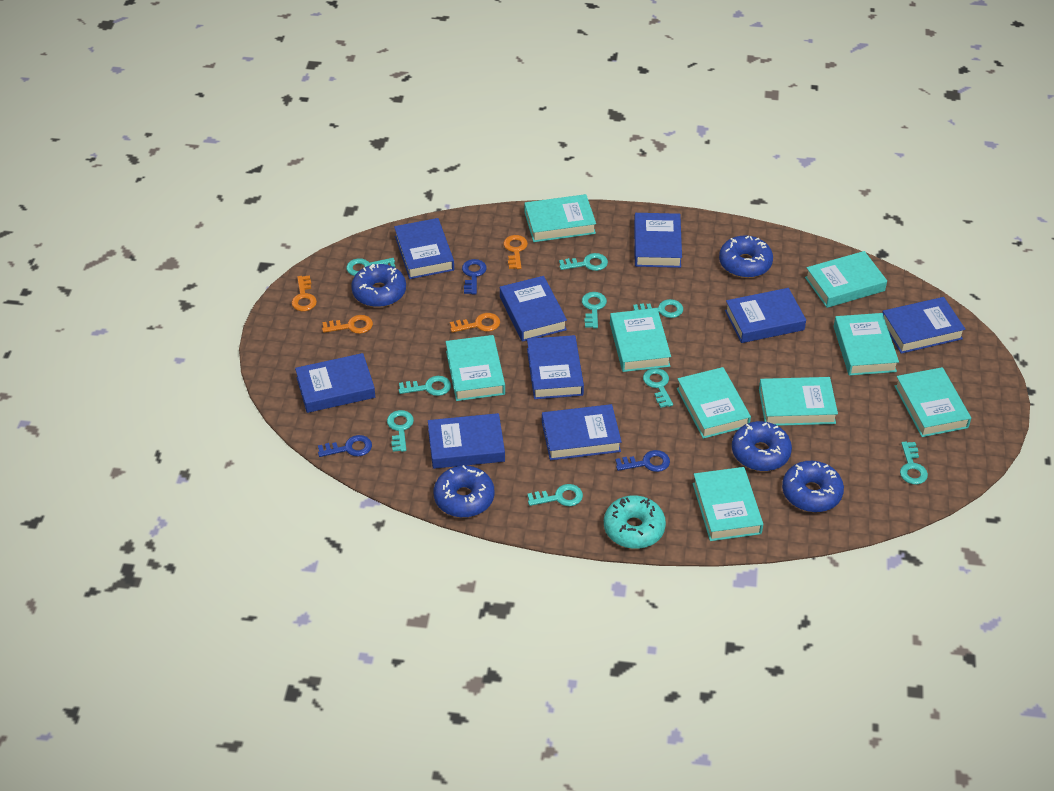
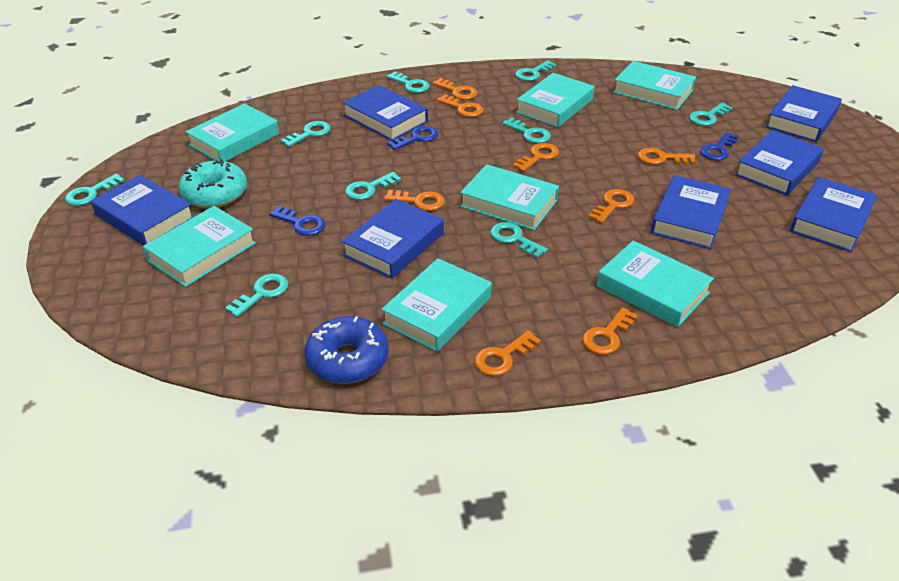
blue book: 9 -> 7
blue donut: 5 -> 1
orange key: 4 -> 8
turquoise book: 9 -> 7

